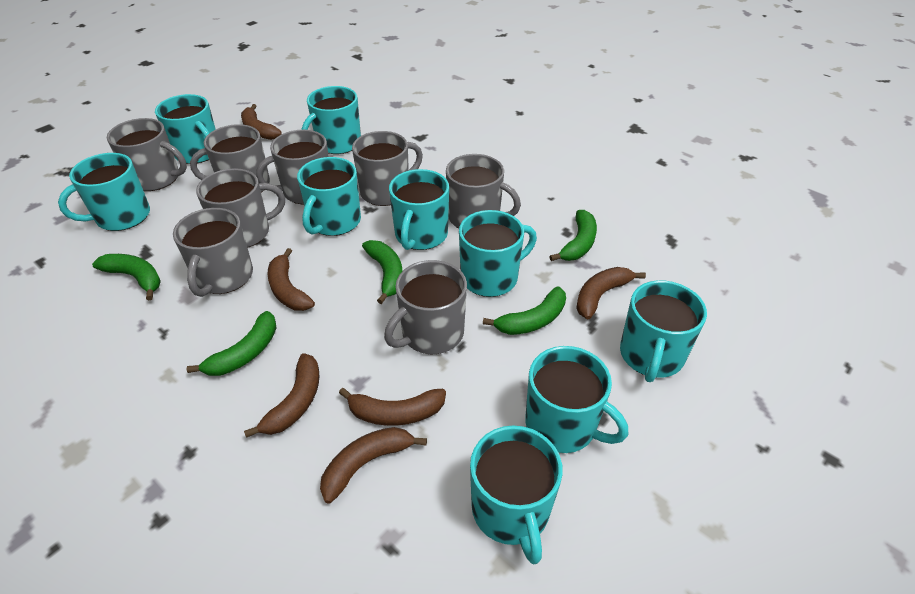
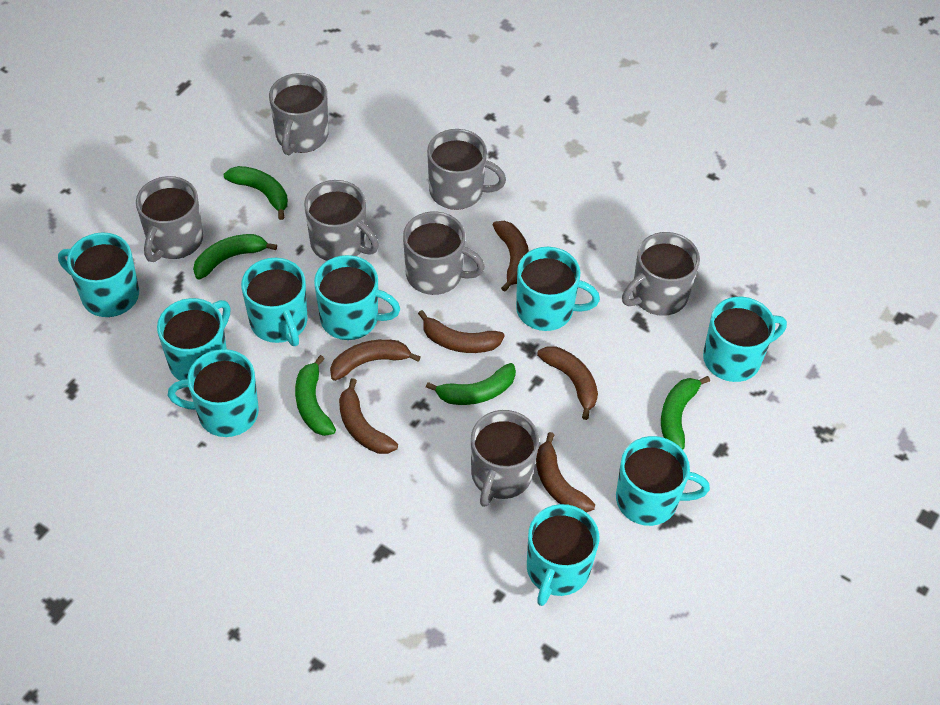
grey mug: 8 -> 7

